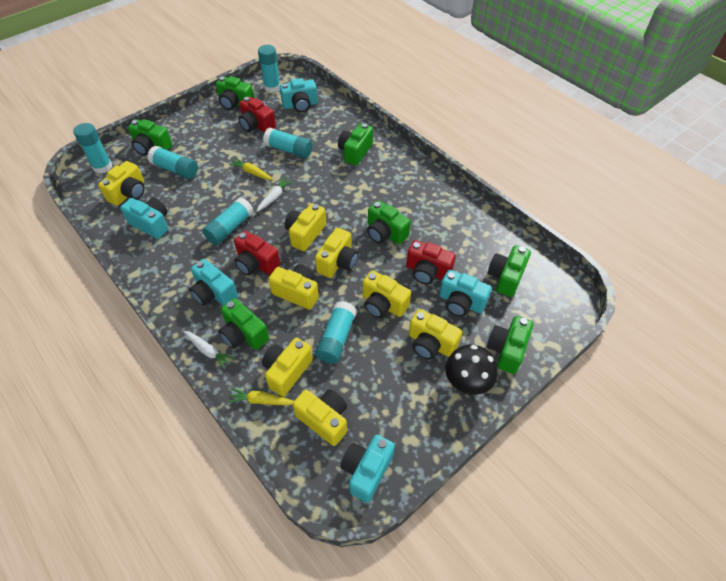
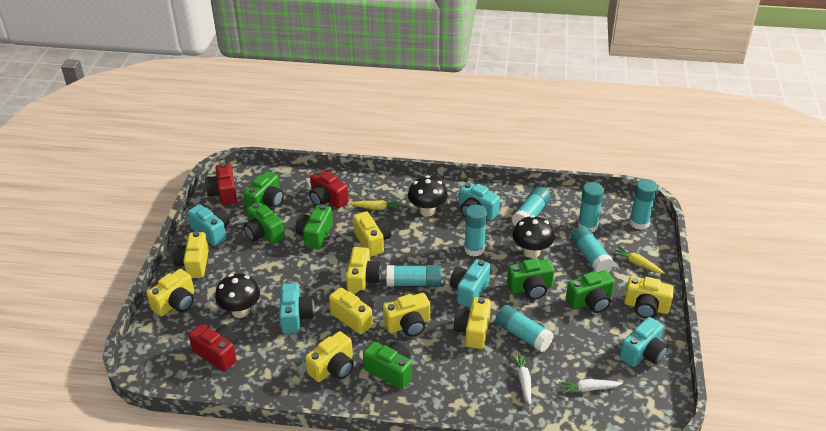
black mushroom: 1 -> 3
green camera: 7 -> 6
turquoise glue stick: 6 -> 7
yellow camera: 8 -> 9

